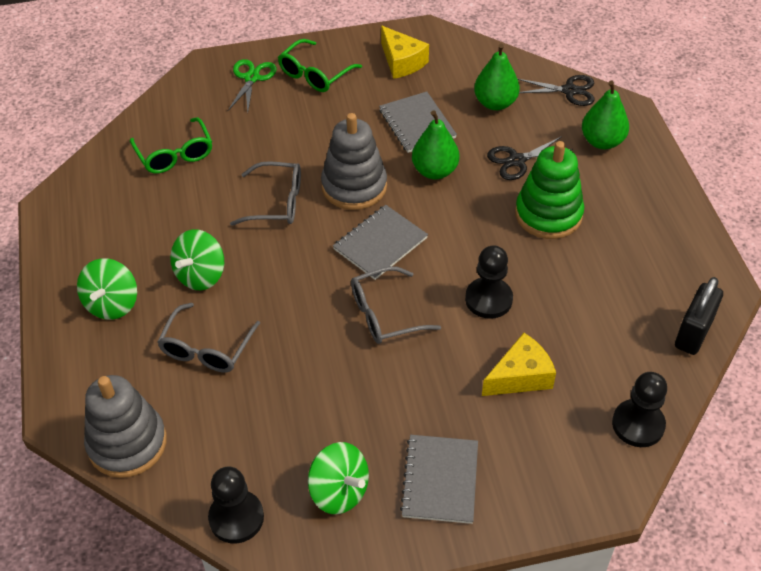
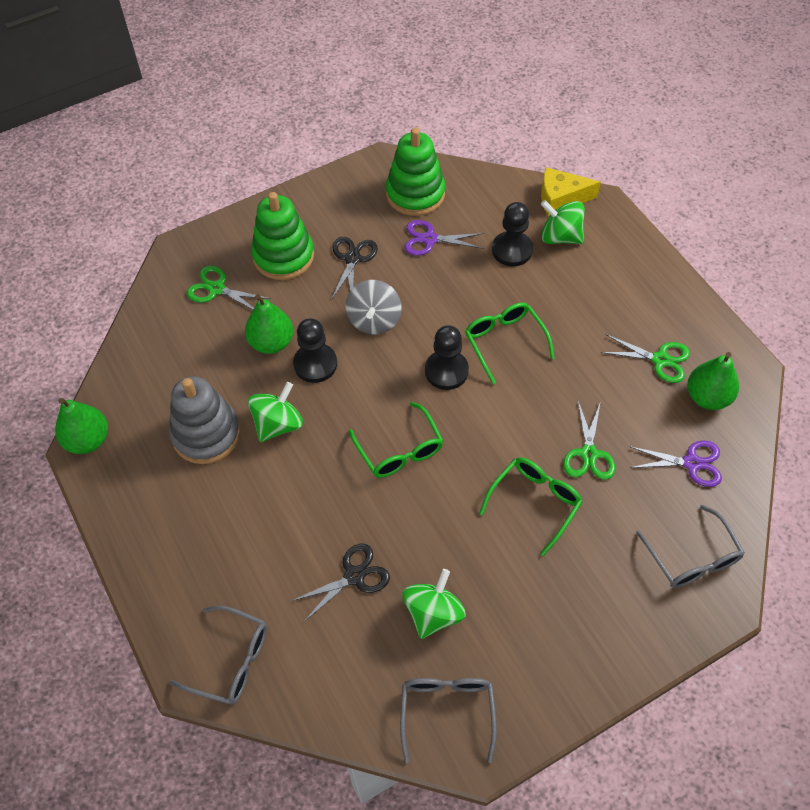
black padlock: 1 -> 0
green glasses: 2 -> 3
green scissors: 1 -> 3
green stacking toy: 1 -> 2
grey notebook: 3 -> 0
grey spinning top: 0 -> 1
grey stacking toy: 2 -> 1
purple scissors: 0 -> 2
yellow cheese: 2 -> 1

